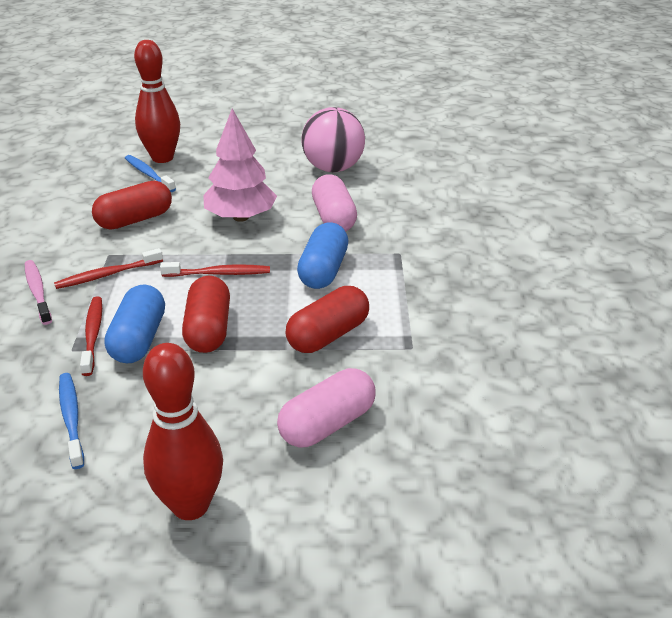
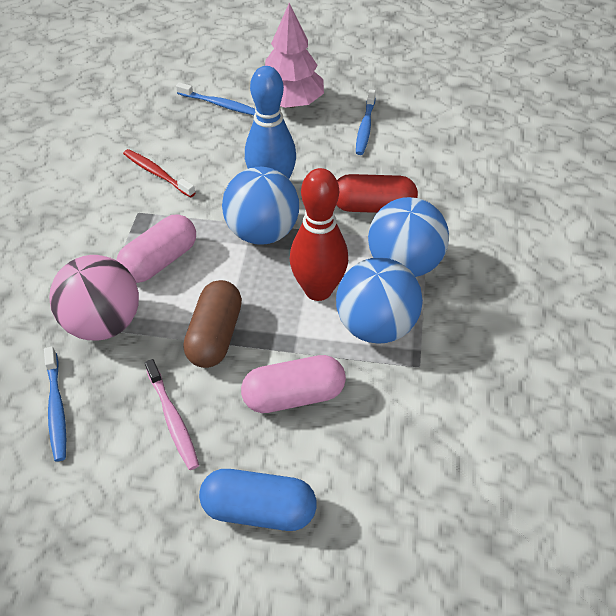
blue ball: 0 -> 3
blue bowling pin: 0 -> 1
blue capsule: 2 -> 1
blue toothbrush: 2 -> 3
brown capsule: 0 -> 1
red bowling pin: 2 -> 1
red capsule: 3 -> 1
red toothbrush: 3 -> 1

